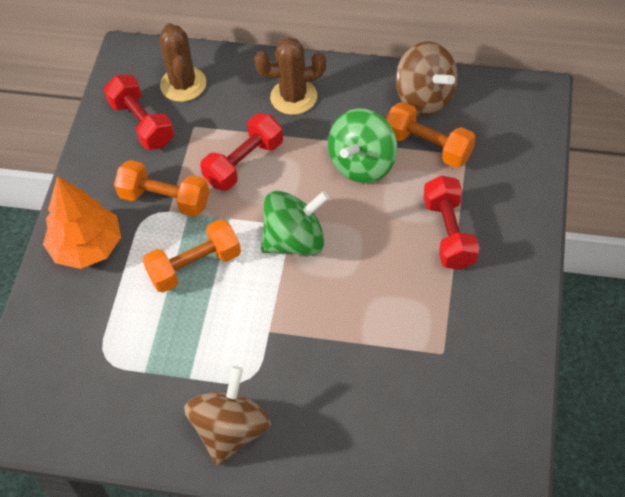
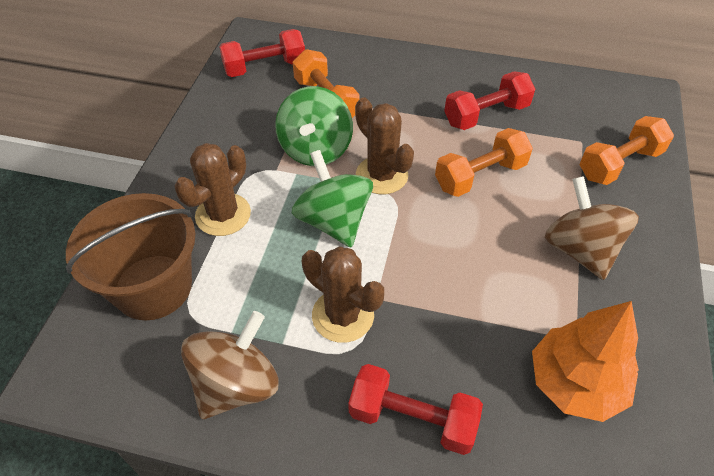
brown bucket: 0 -> 1
brown cactus: 2 -> 3

